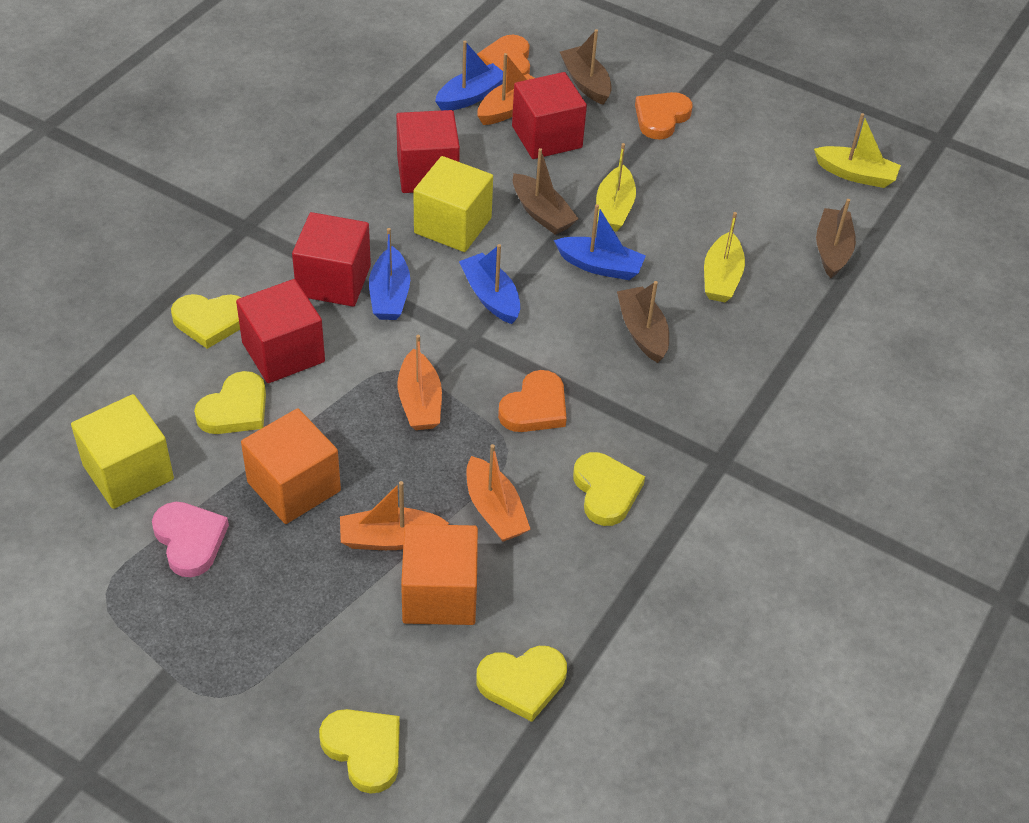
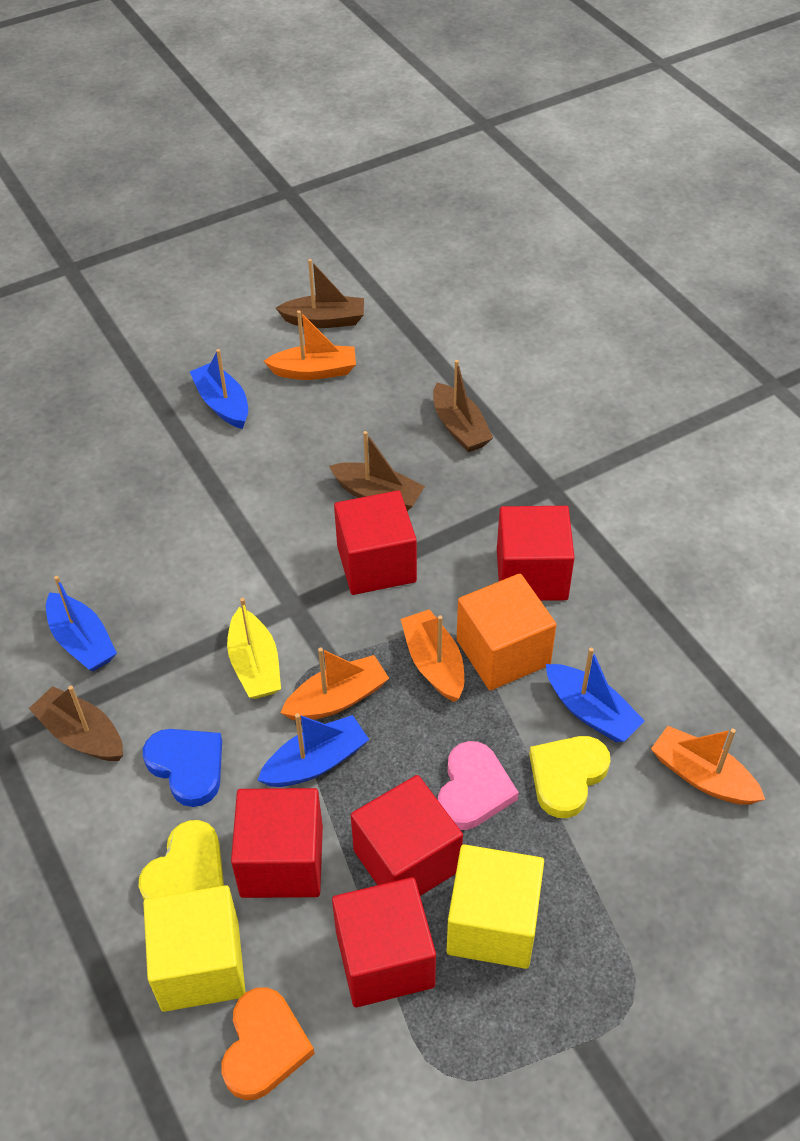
blue heart: 0 -> 1
orange cube: 2 -> 1
orange heart: 3 -> 1
red cube: 4 -> 5
yellow boat: 3 -> 1
yellow heart: 5 -> 2

